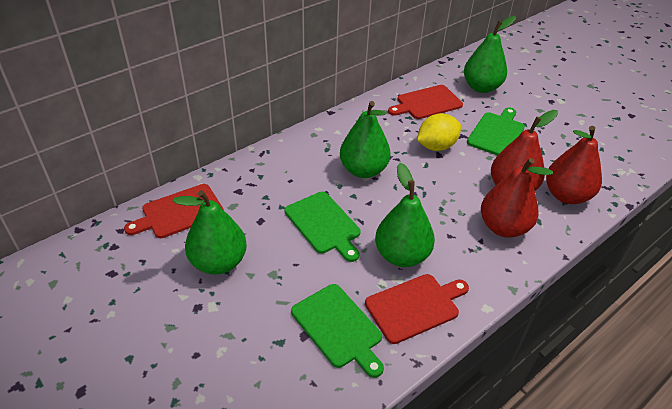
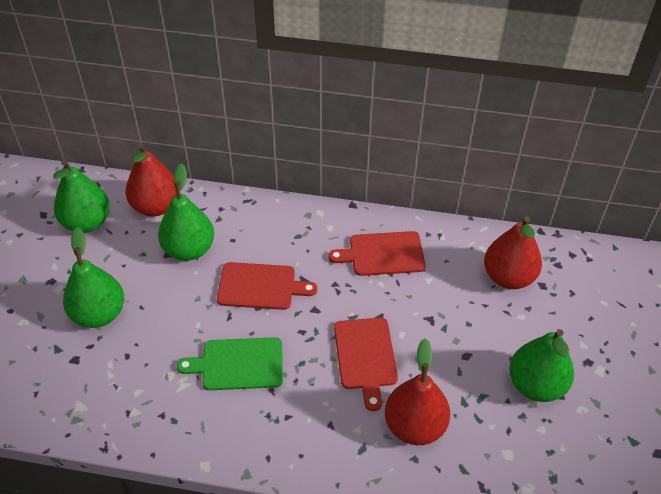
green cutting board: 3 -> 1
yellow lemon: 1 -> 0

